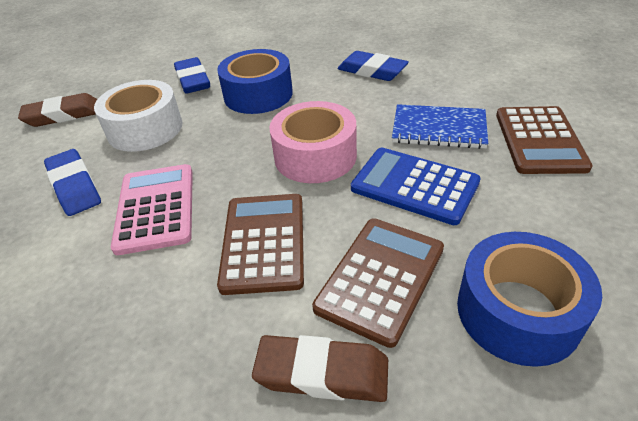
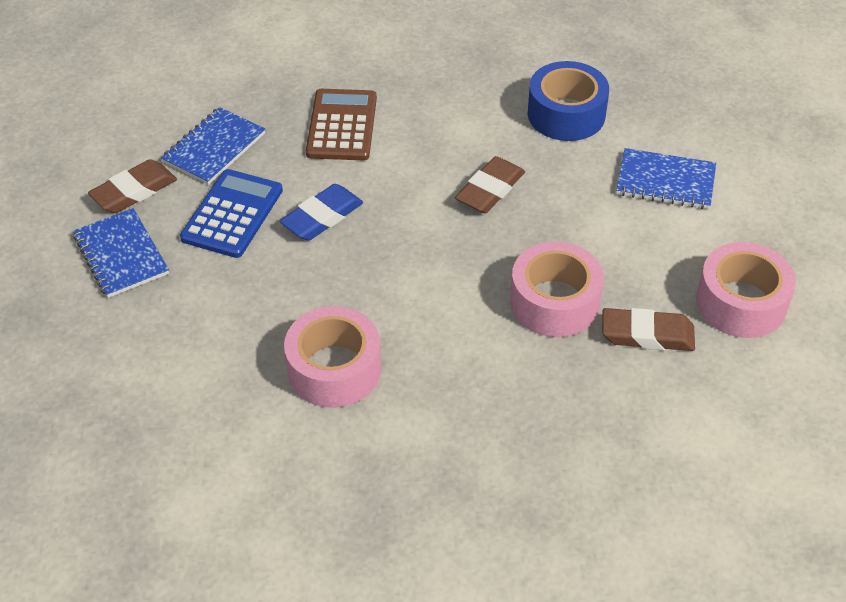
blue eraser: 3 -> 1
blue notebook: 1 -> 3
blue tape: 2 -> 1
brown calculator: 3 -> 1
brown eraser: 2 -> 3
pink calculator: 1 -> 0
pink tape: 1 -> 3
white tape: 1 -> 0

